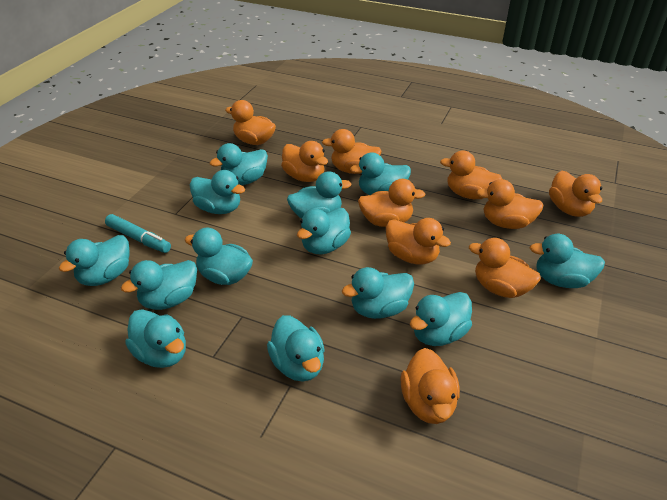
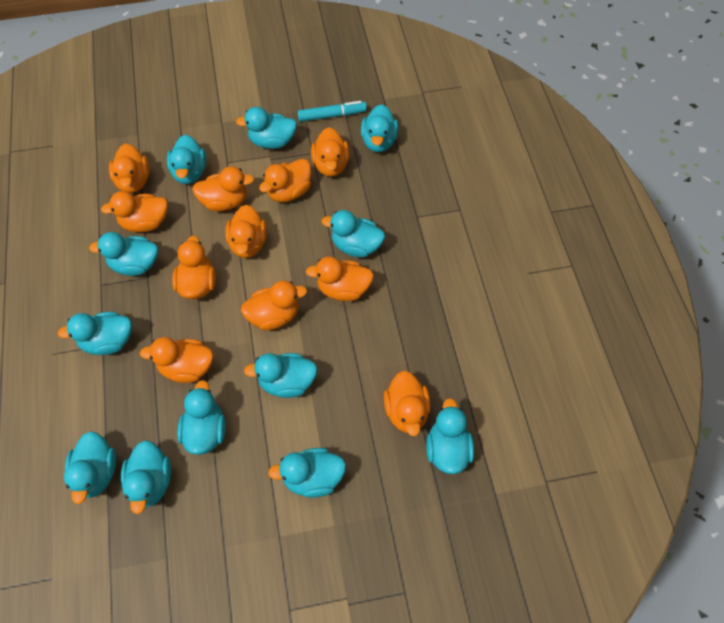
orange duck: 10 -> 11
turquoise duck: 13 -> 12

